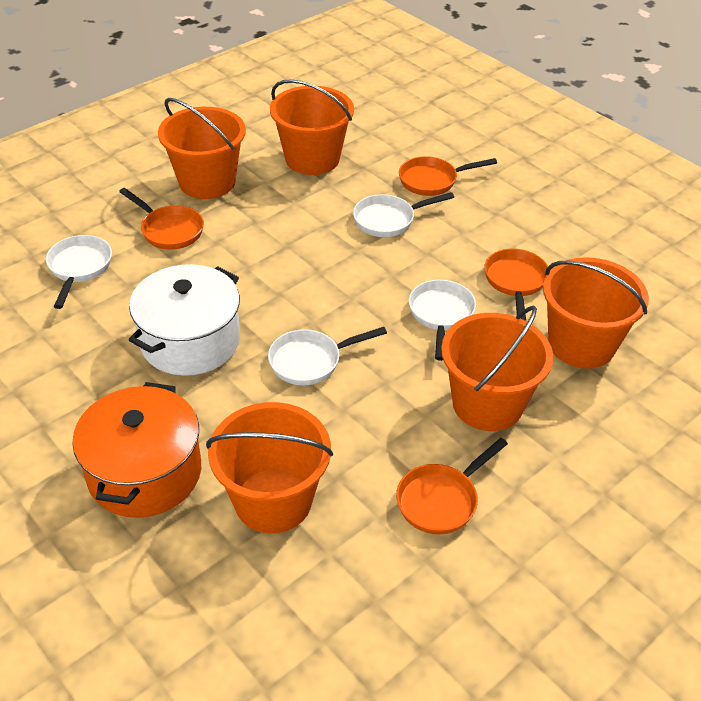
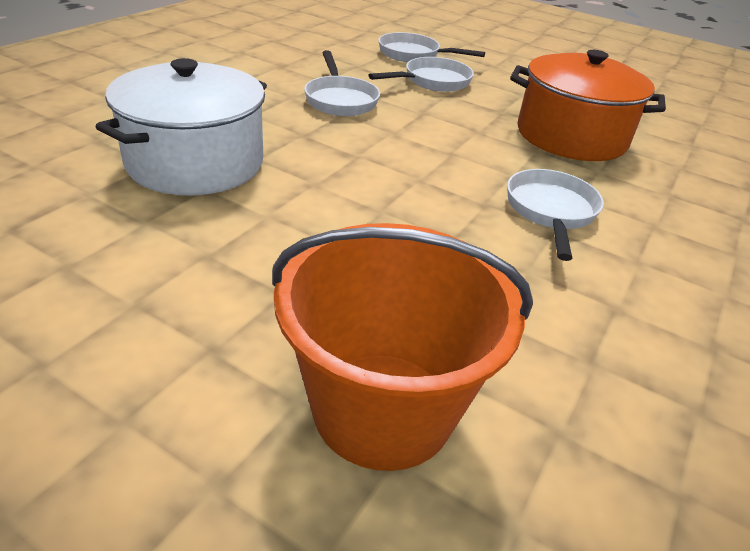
orange bucket: 5 -> 1
orange pan: 4 -> 0

